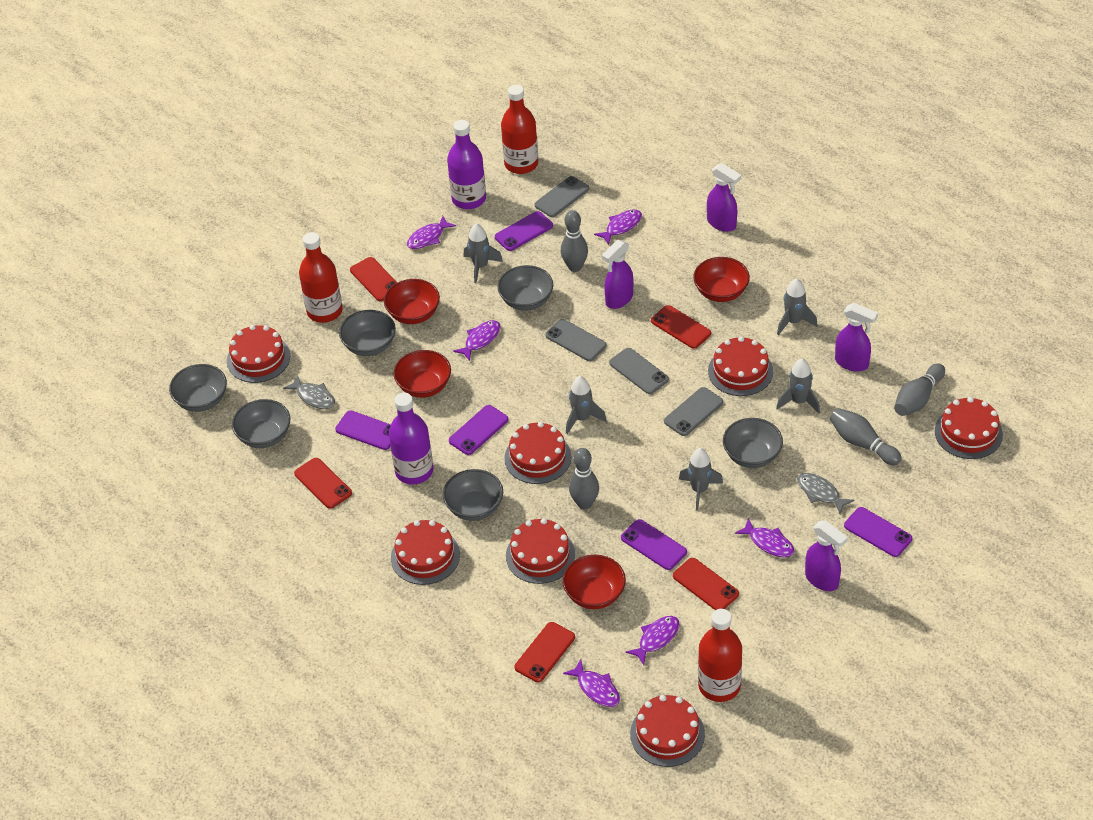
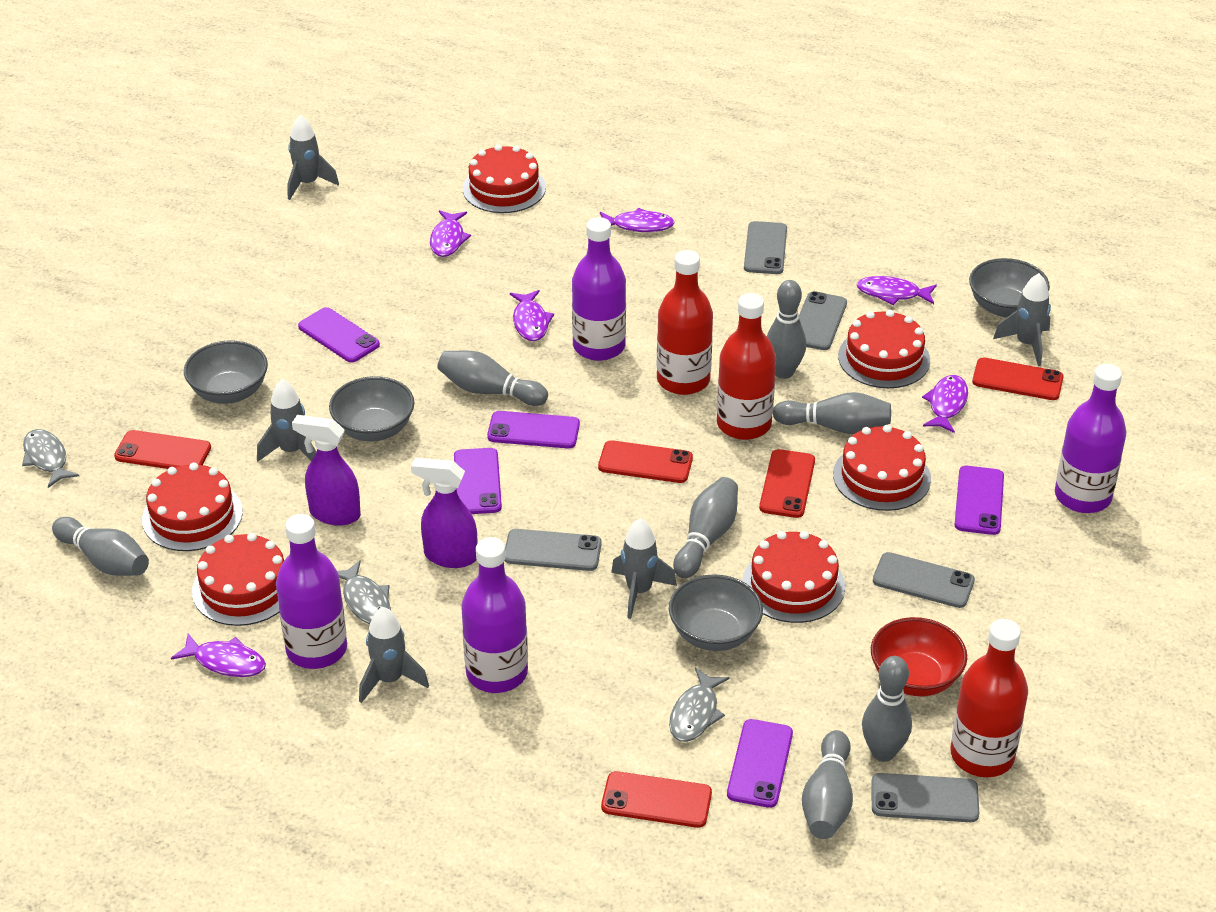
grey bowl: 6 -> 4
grey bowling pin: 4 -> 7
grey fish: 2 -> 3
grey phone: 4 -> 5
purple bottle: 2 -> 4
purple spray bottle: 4 -> 2
red bowl: 4 -> 1
red cake: 7 -> 6

